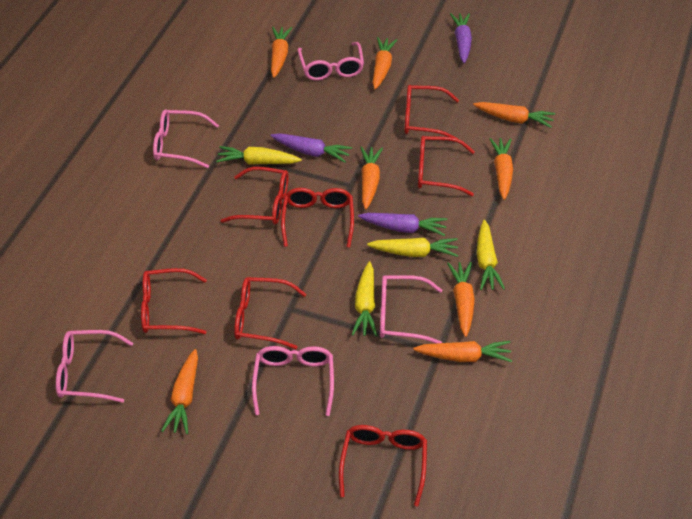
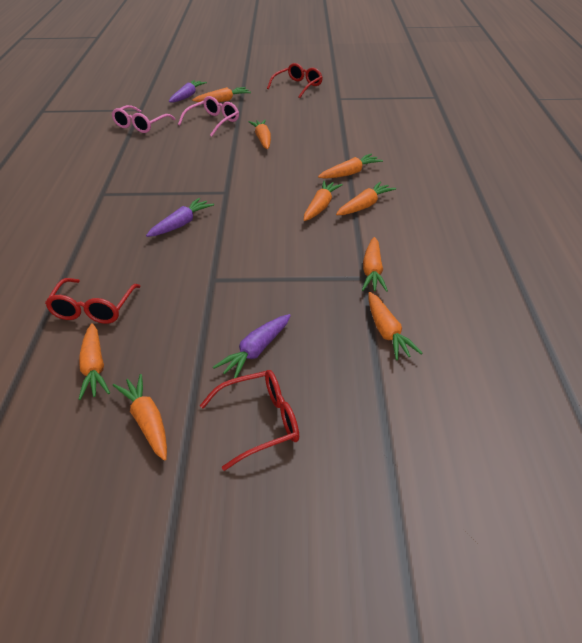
orange carrot: 8 -> 9
pink glasses: 5 -> 2
red glasses: 7 -> 3
yellow carrot: 4 -> 0

